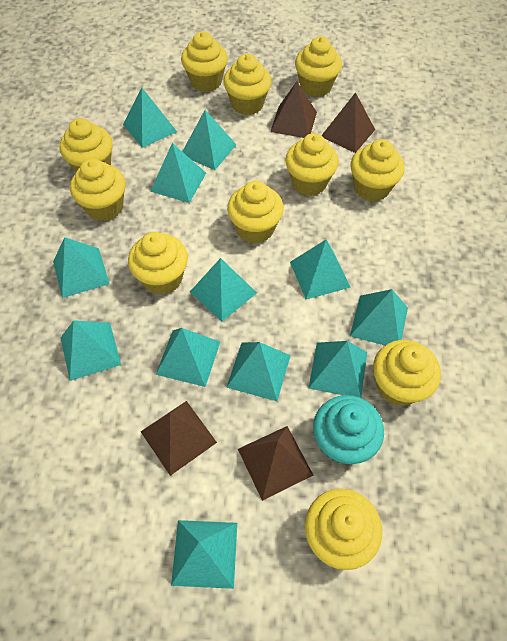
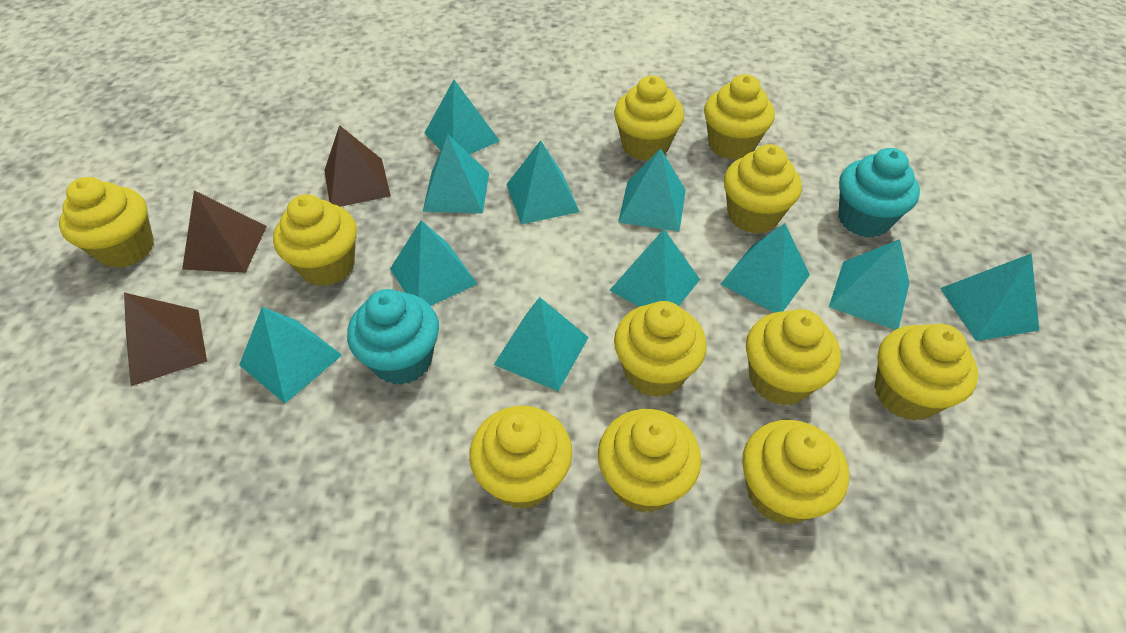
brown pyramid: 4 -> 3
turquoise cupcake: 1 -> 2
turquoise pyramid: 12 -> 11

